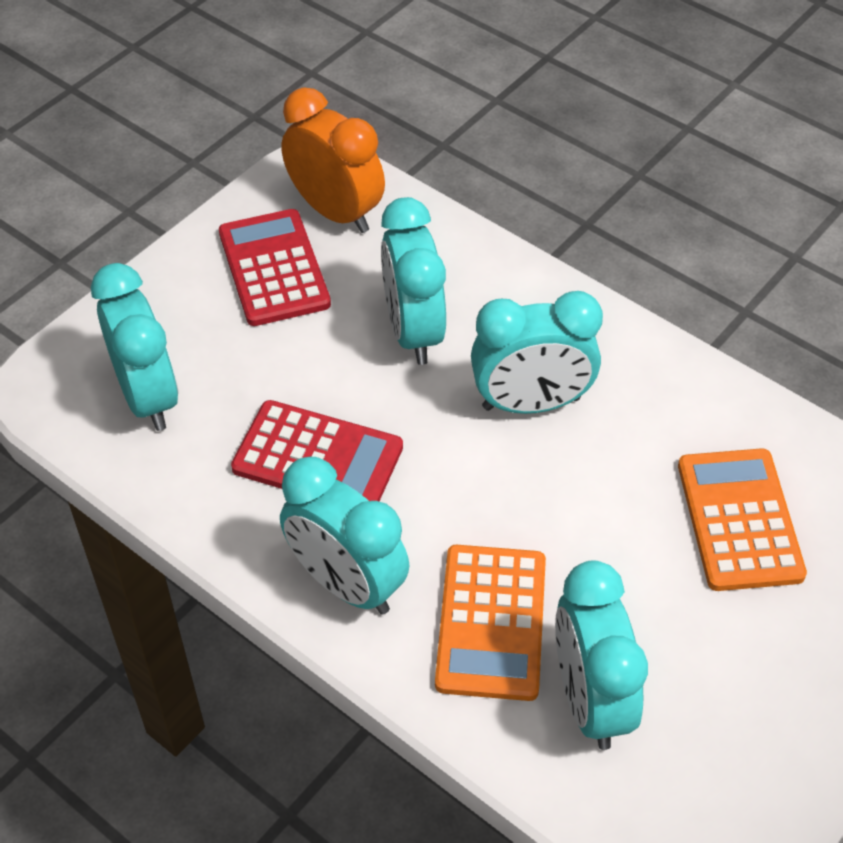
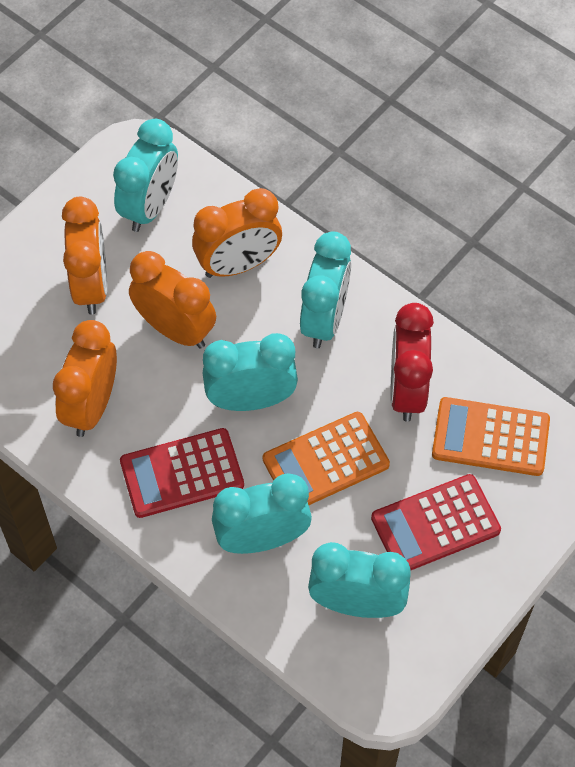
orange clock: 1 -> 4
red clock: 0 -> 1

